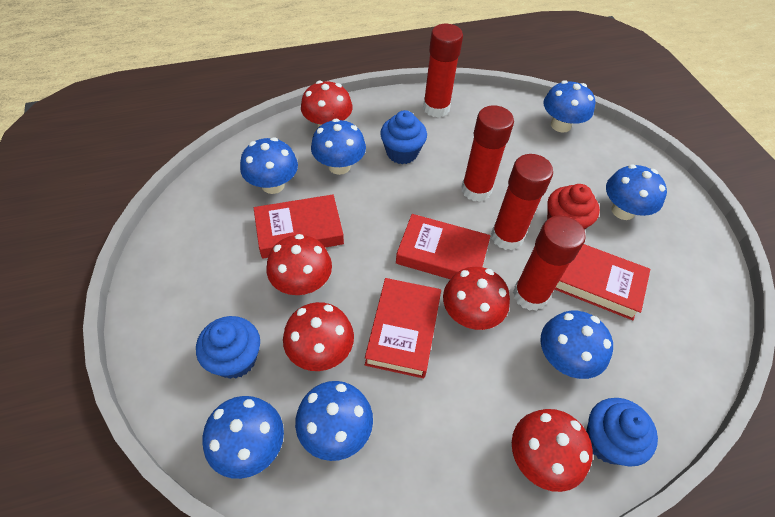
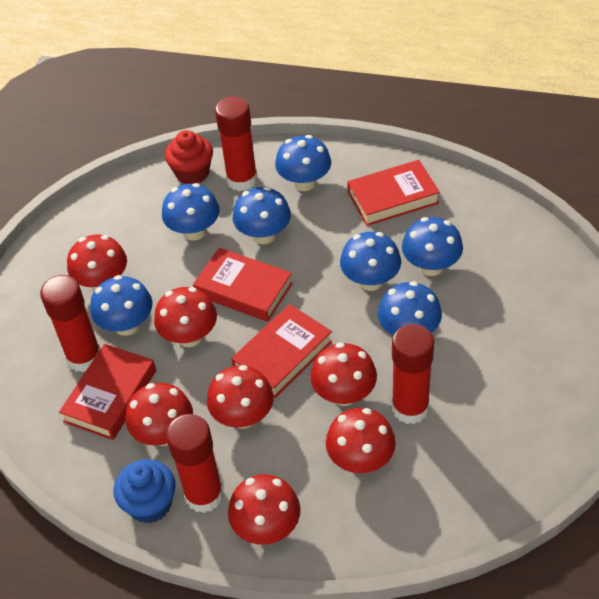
blue cupcake: 3 -> 1
red mushroom: 5 -> 7

